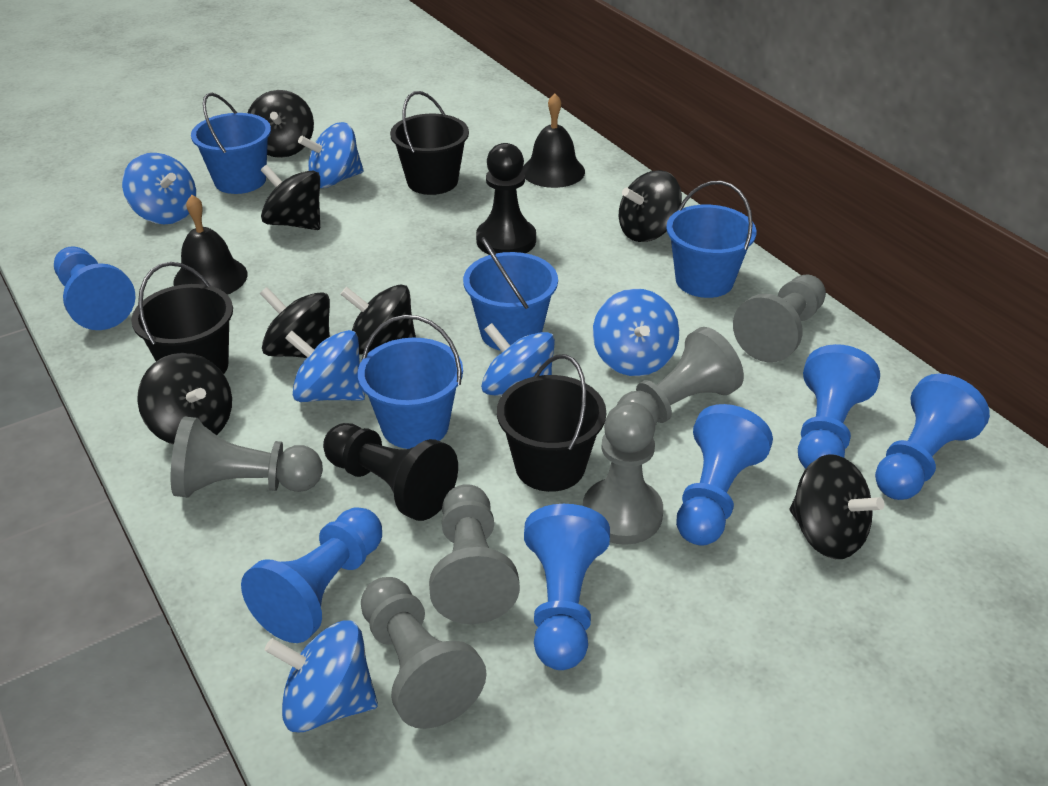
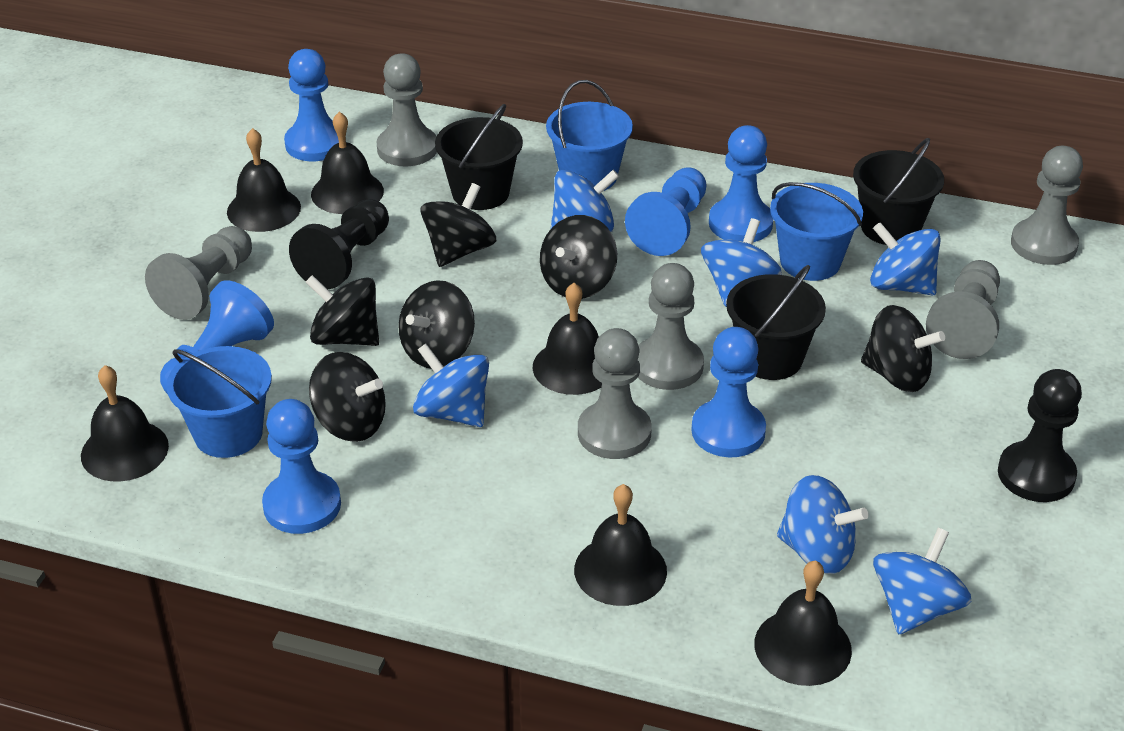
black bell: 2 -> 6
black spinning top: 7 -> 6
blue bucket: 4 -> 3

